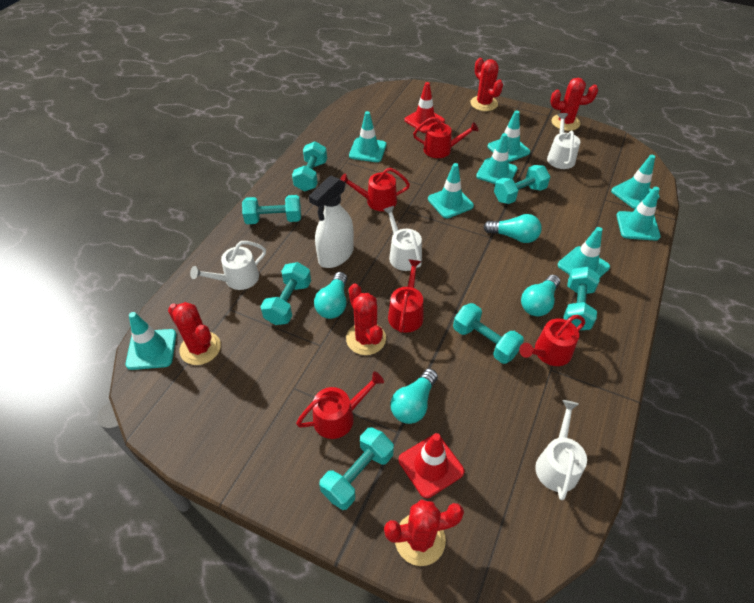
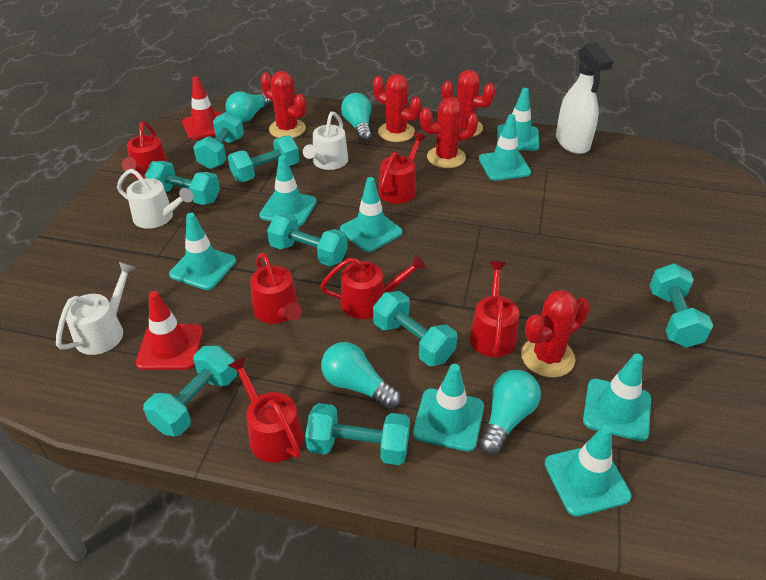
red watering can: 5 -> 6
turquoise dumbbell: 7 -> 8
white watering can: 4 -> 3

